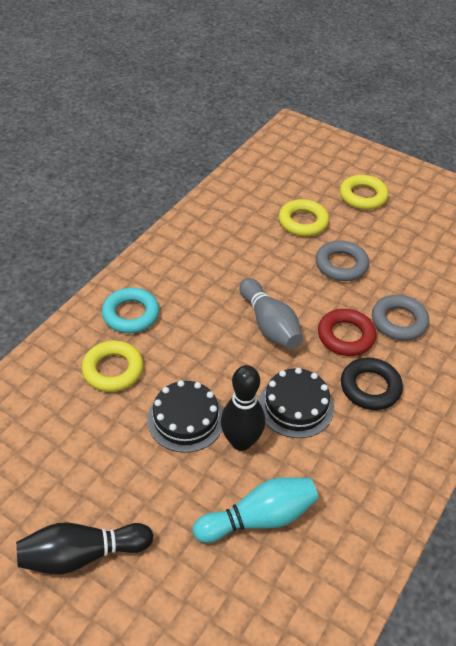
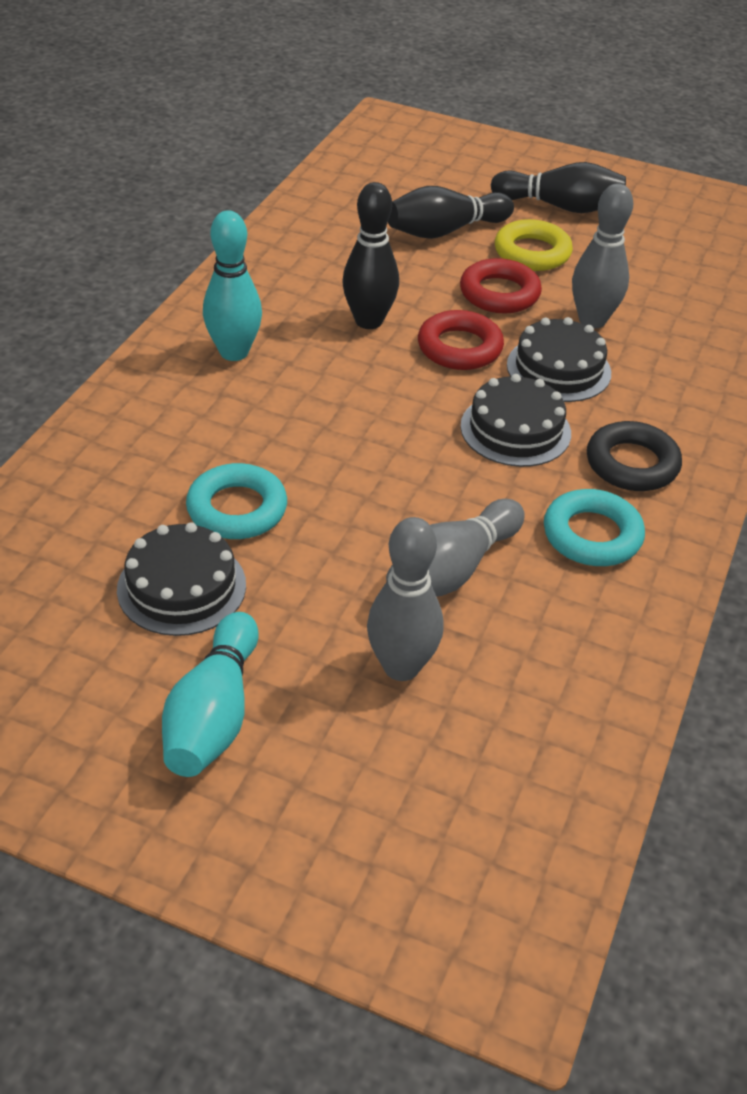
black bowling pin: 2 -> 3
black cake: 2 -> 3
grey bowling pin: 1 -> 3
grey ring: 2 -> 0
red ring: 1 -> 2
turquoise bowling pin: 1 -> 2
turquoise ring: 1 -> 2
yellow ring: 3 -> 1

